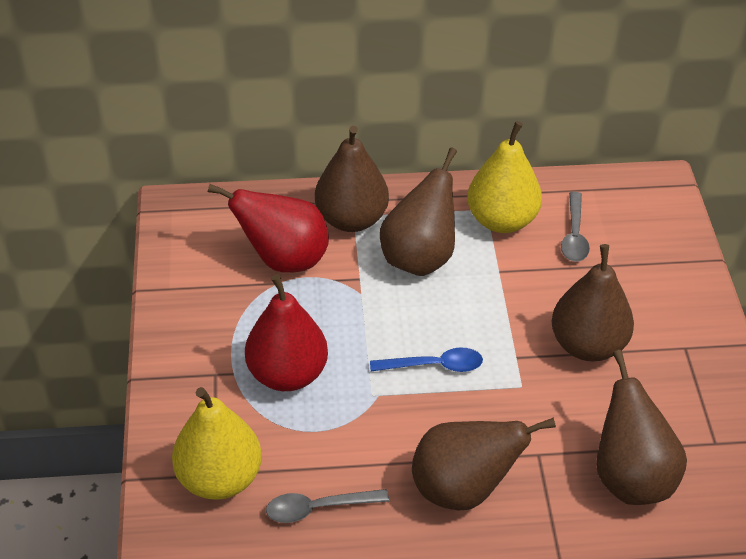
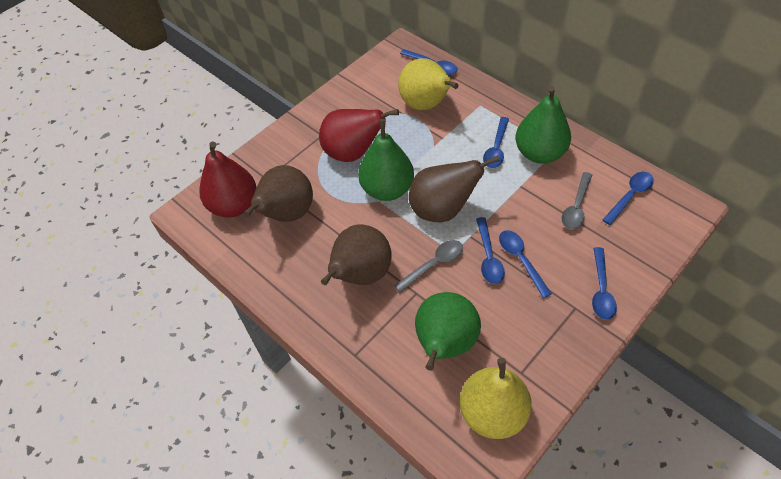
blue spoon: 1 -> 6
brown pear: 5 -> 3
green pear: 0 -> 3

